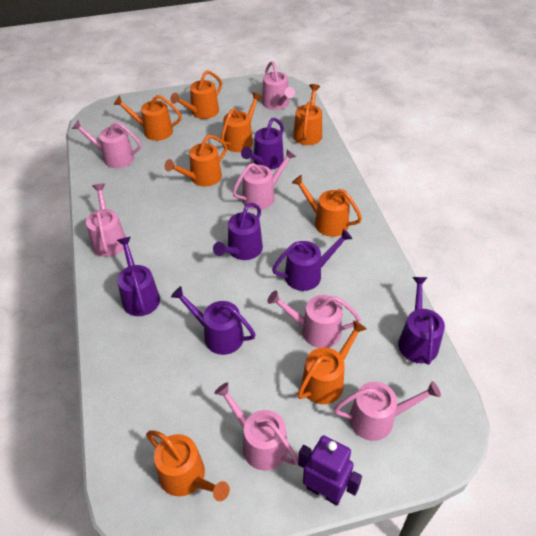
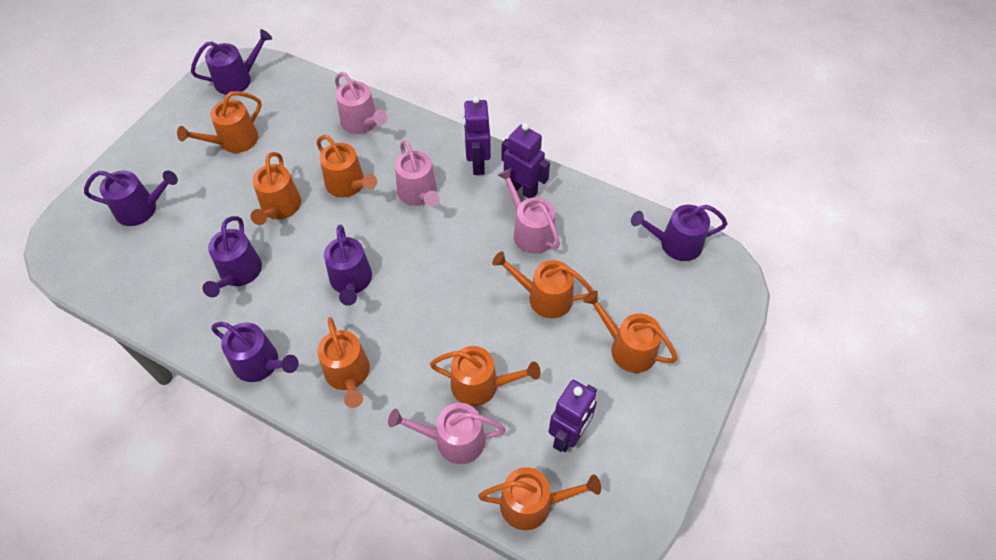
pink watering can: 7 -> 4
purple robot: 1 -> 3

